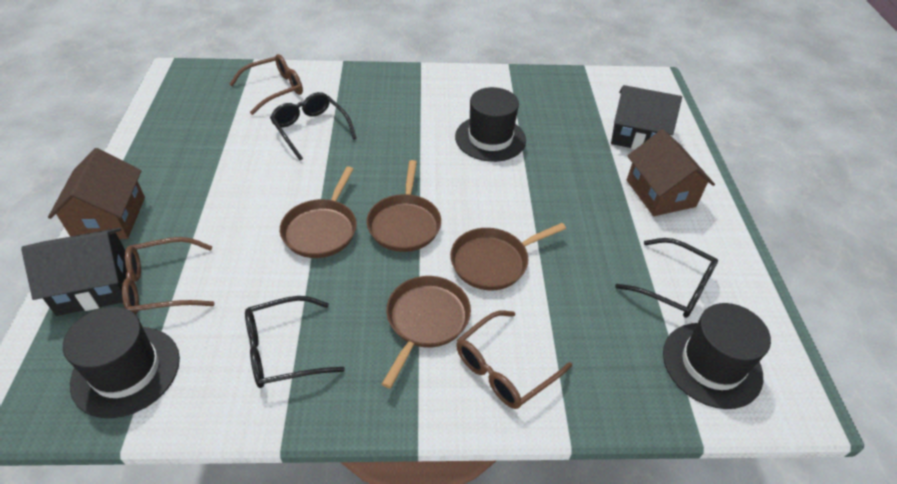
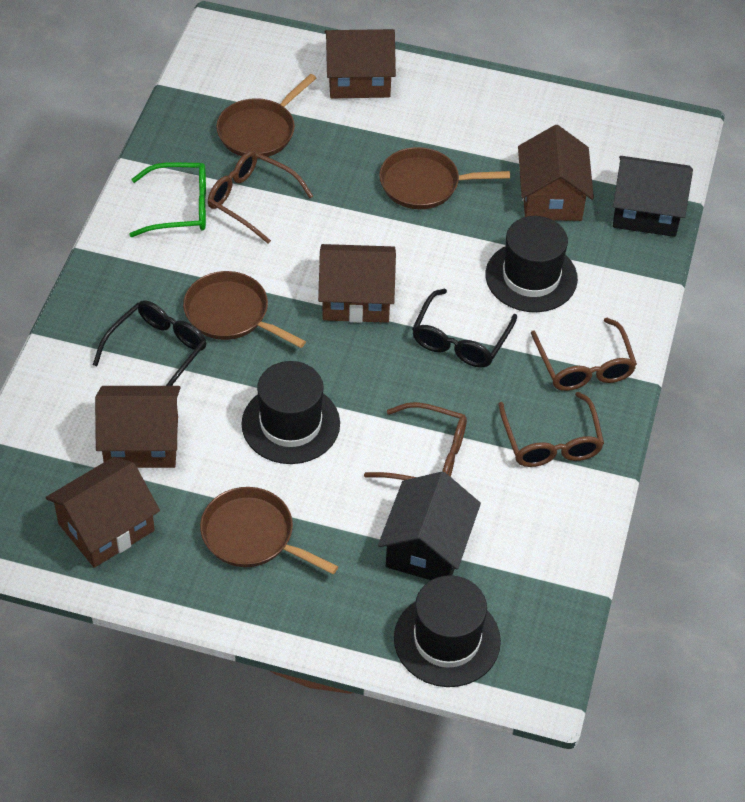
black glasses: 3 -> 2
brown glasses: 3 -> 4
brown house: 2 -> 5
green glasses: 0 -> 1

